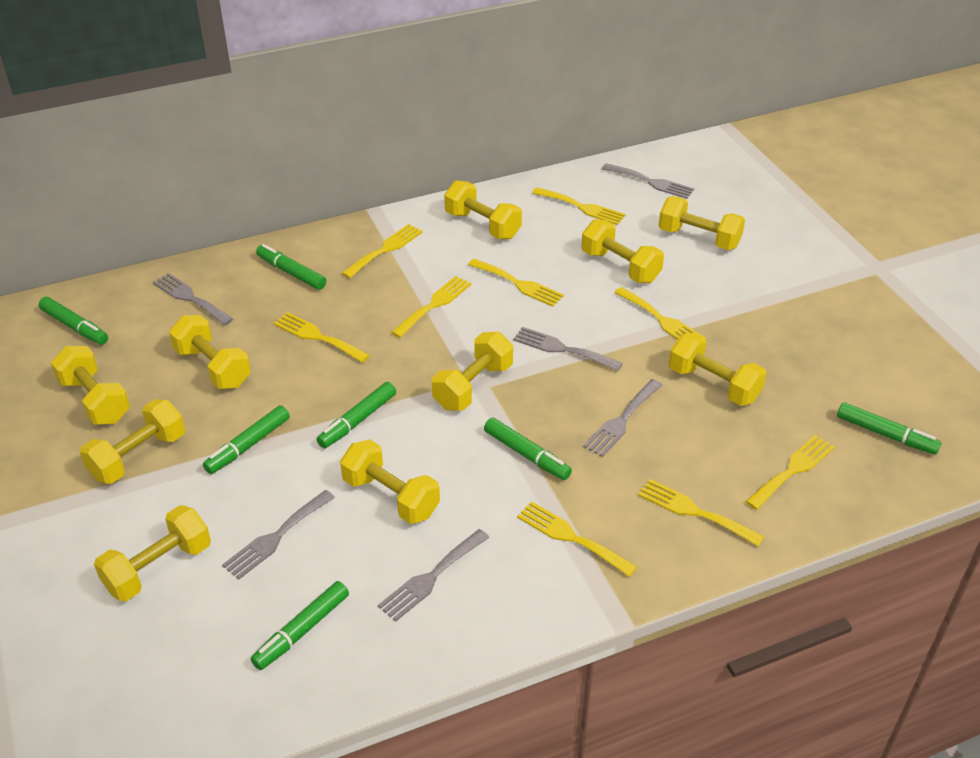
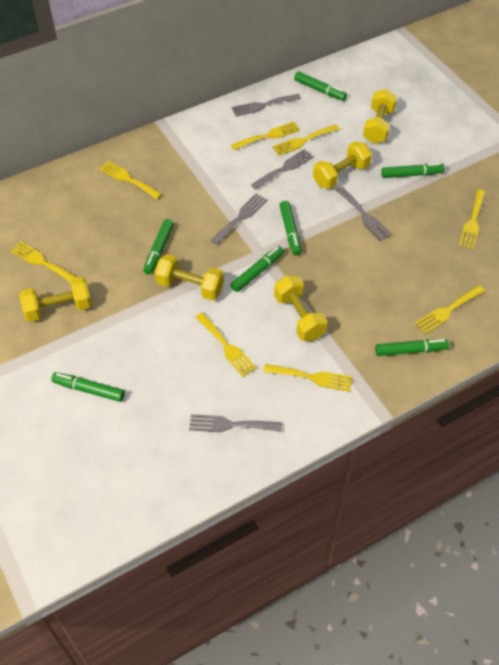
grey fork: 6 -> 5
yellow dumbbell: 10 -> 5
yellow fork: 9 -> 8

